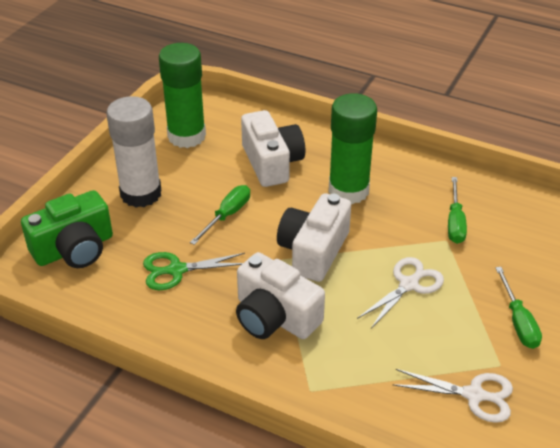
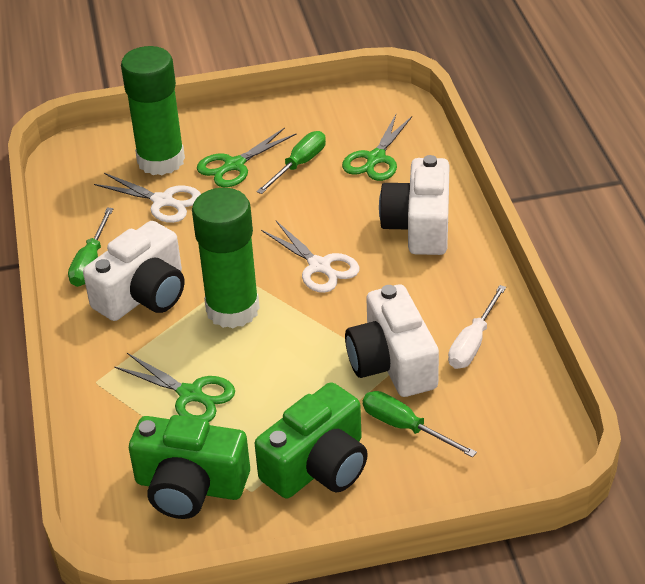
green camera: 1 -> 2
green scissors: 1 -> 3
white glue stick: 1 -> 0
white screwdriver: 0 -> 1

